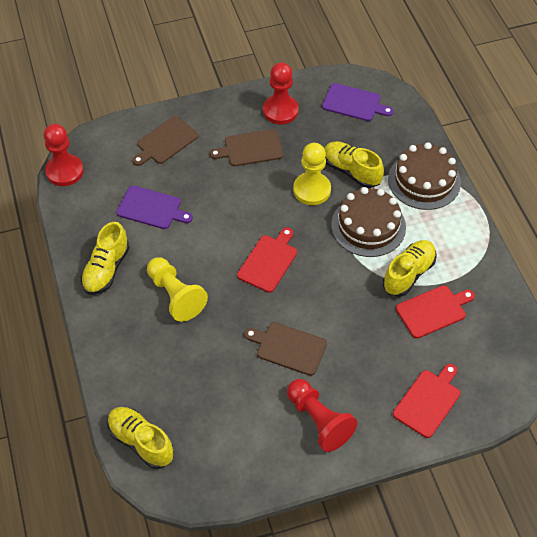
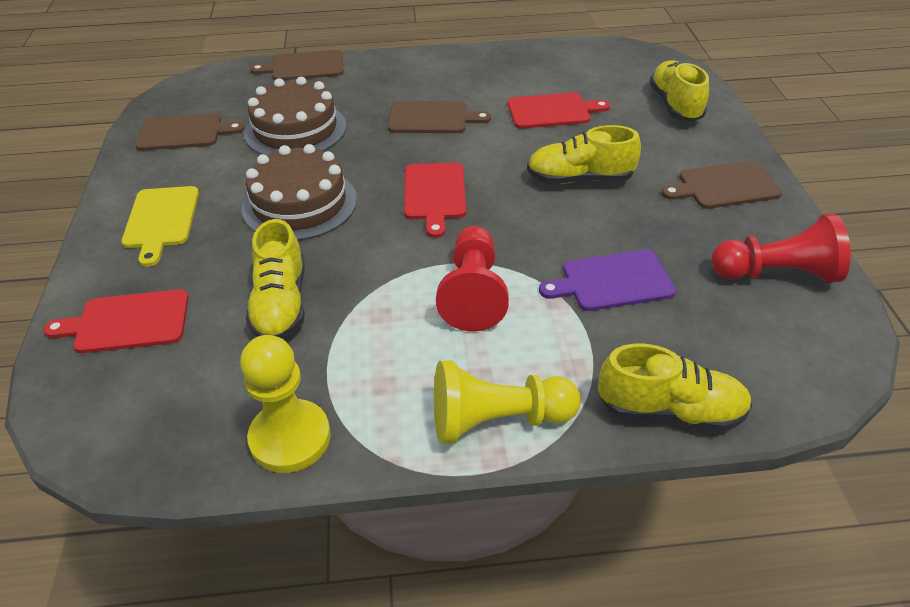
brown cutting board: 3 -> 4
purple cutting board: 2 -> 1
red pawn: 3 -> 2
yellow cutting board: 0 -> 1

